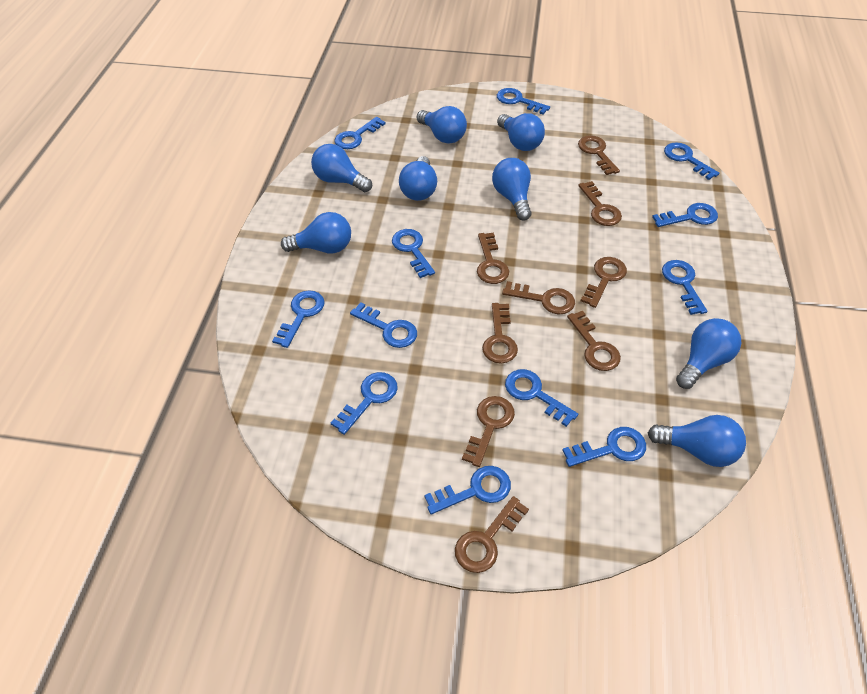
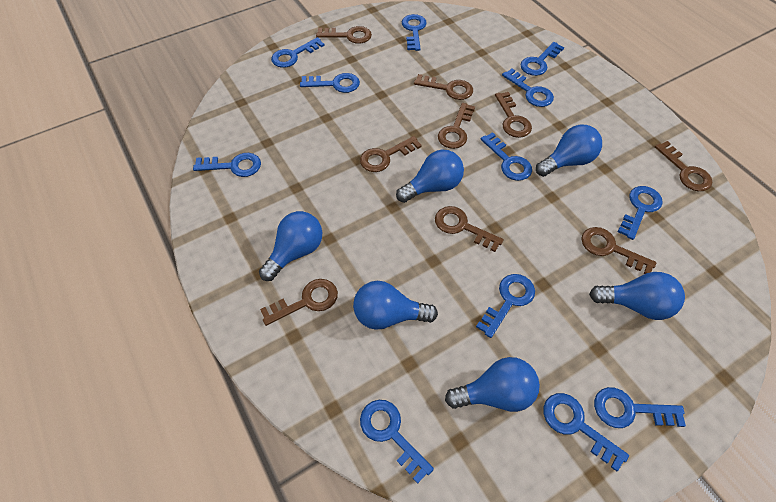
blue light bulb: 8 -> 6

